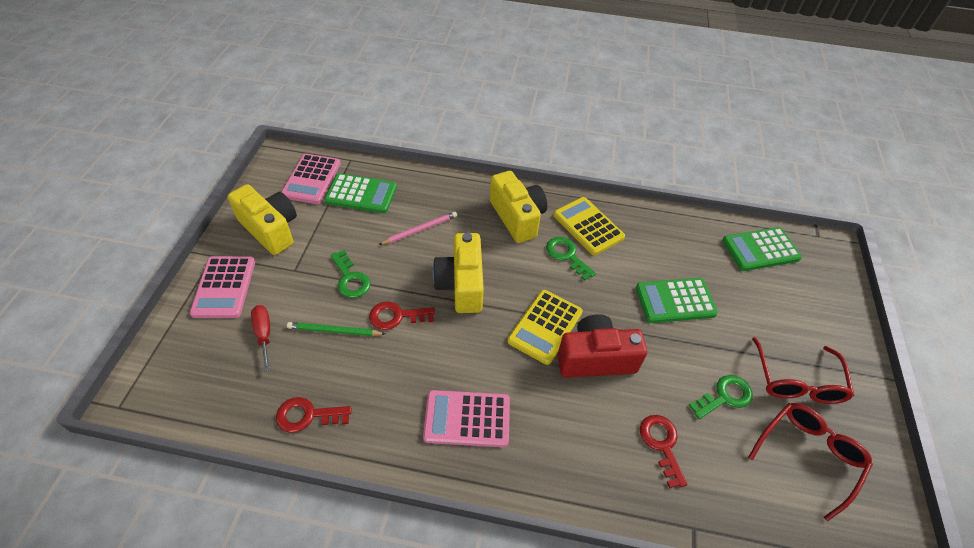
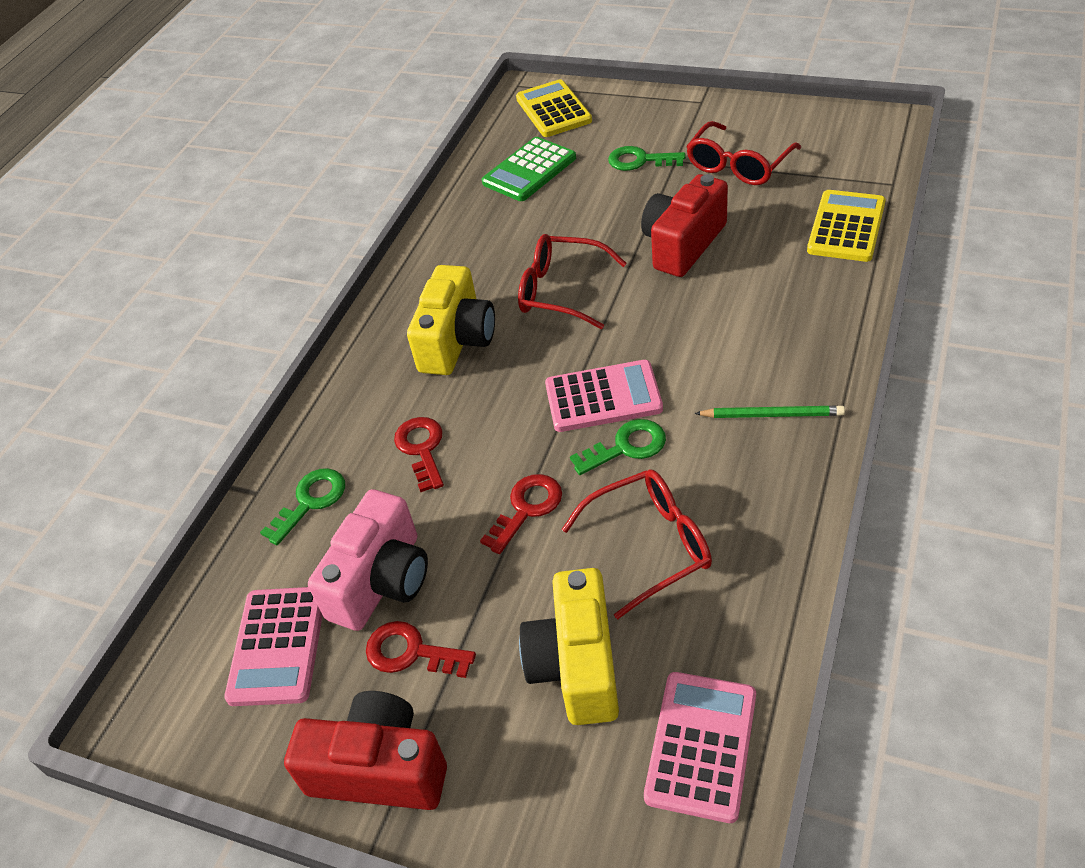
green calculator: 3 -> 1
pink camera: 0 -> 1
pink pencil: 1 -> 0
red camera: 1 -> 2
red glasses: 2 -> 3
red screwdriver: 1 -> 0
yellow camera: 3 -> 2

